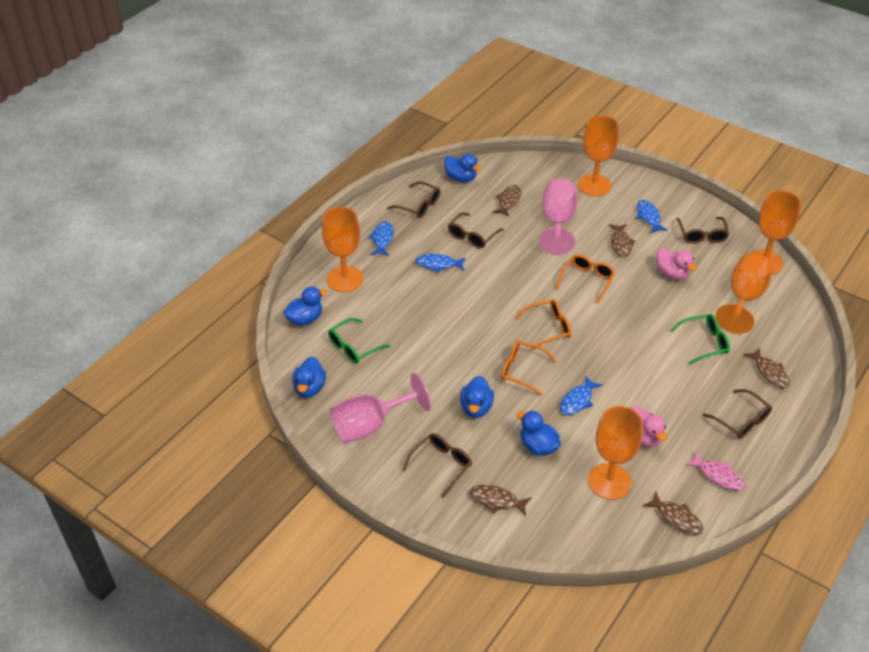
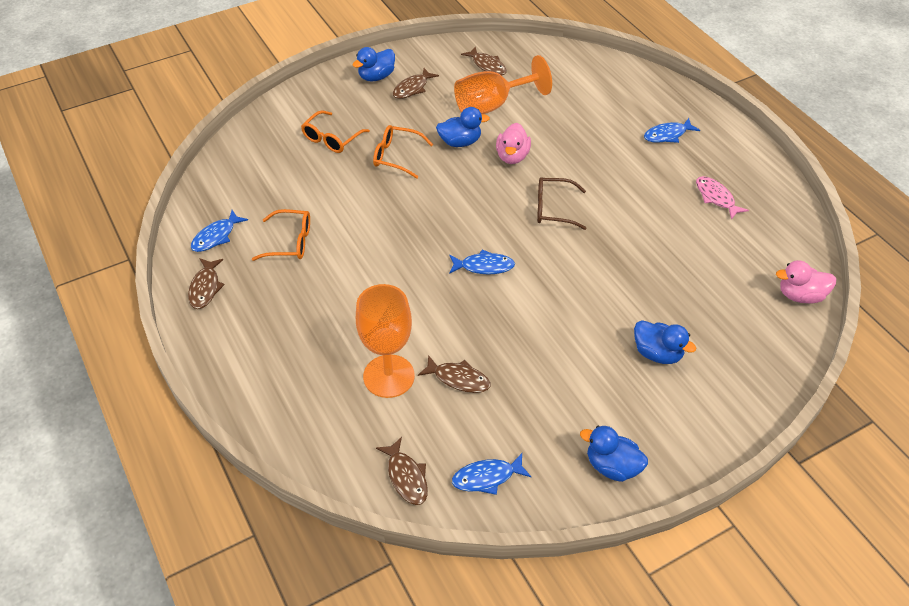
blue duck: 5 -> 4
brown glasses: 5 -> 1
green glasses: 2 -> 0
orange goblet: 5 -> 2
pink goblet: 2 -> 0

